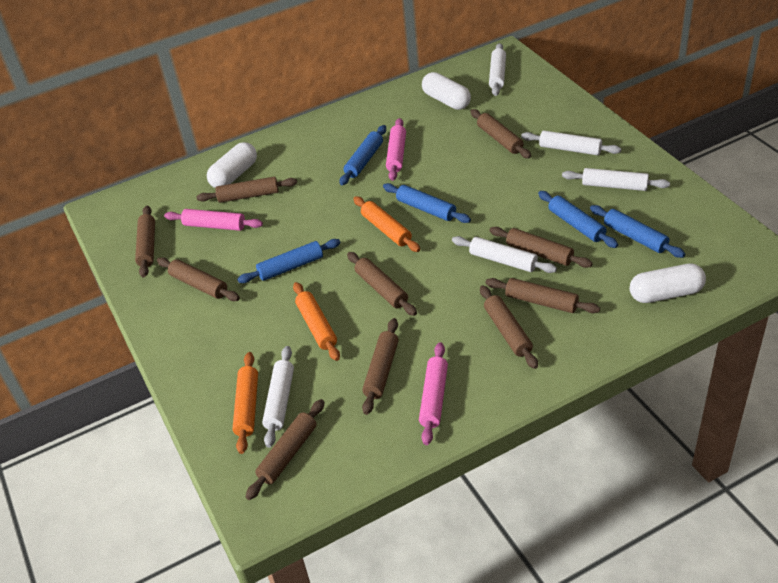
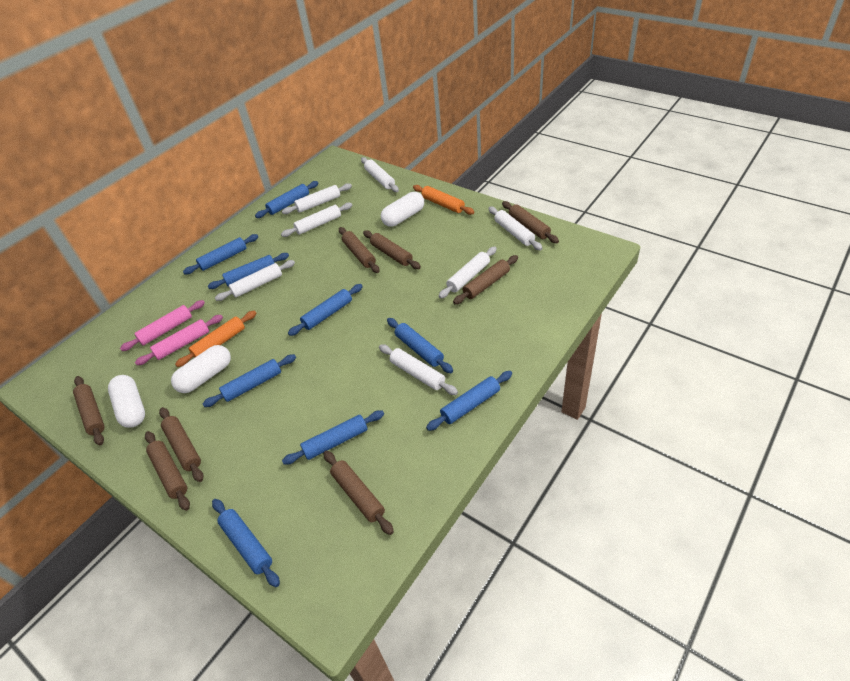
blue rolling pin: 5 -> 9
brown rolling pin: 10 -> 8
orange rolling pin: 3 -> 2
pink rolling pin: 3 -> 2
white rolling pin: 5 -> 7

